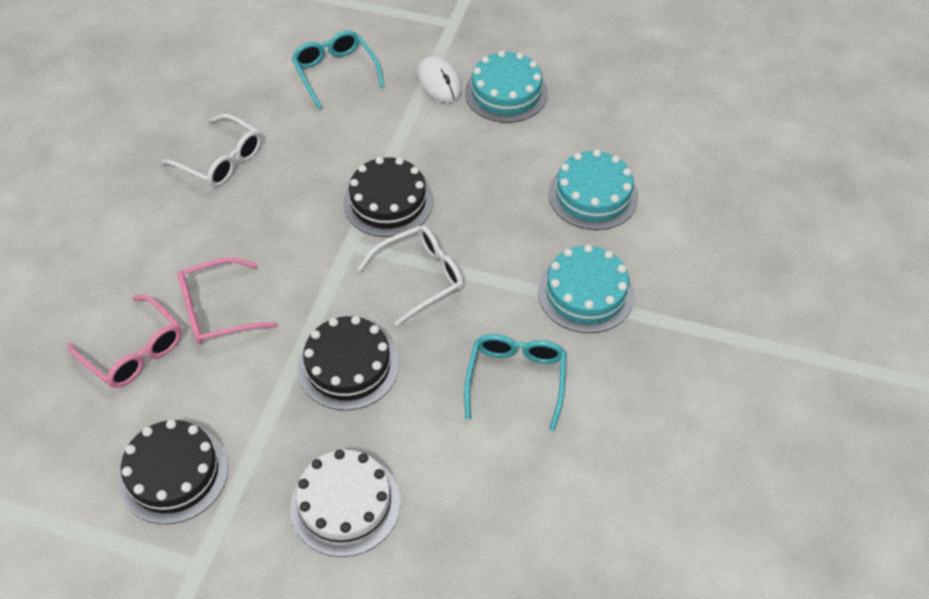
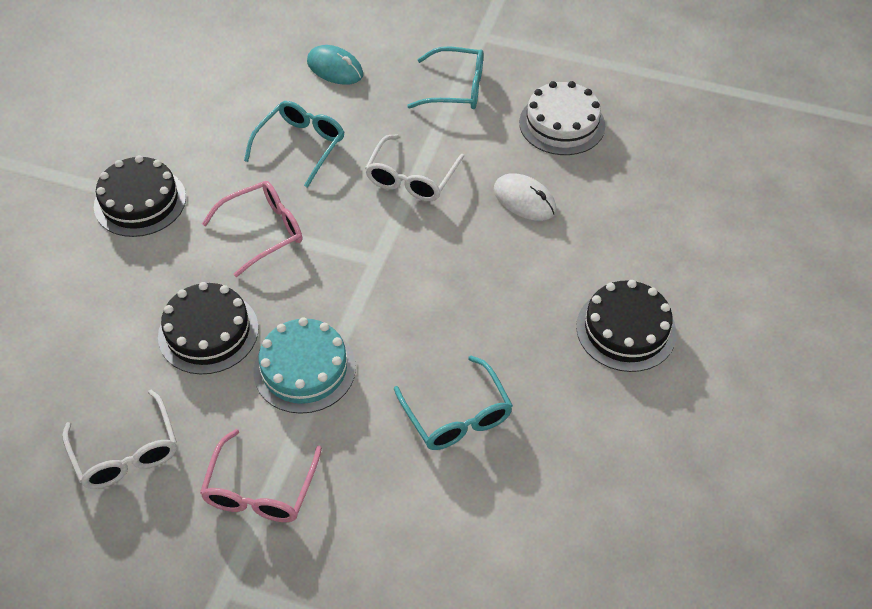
turquoise cake: 3 -> 1
turquoise glasses: 2 -> 3
turquoise mouse: 0 -> 1

